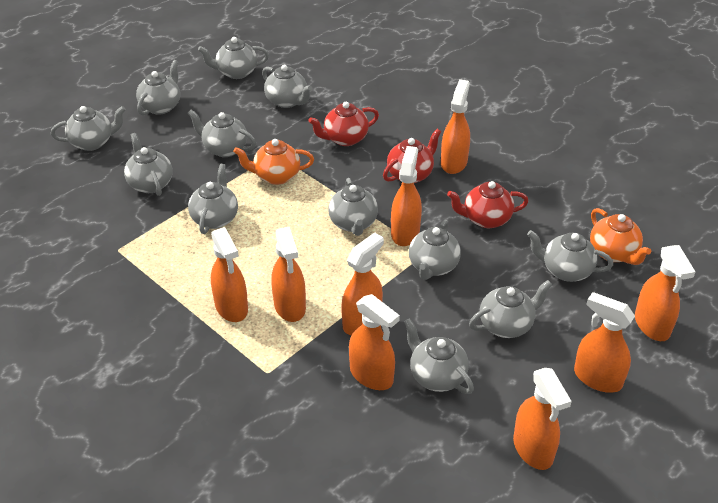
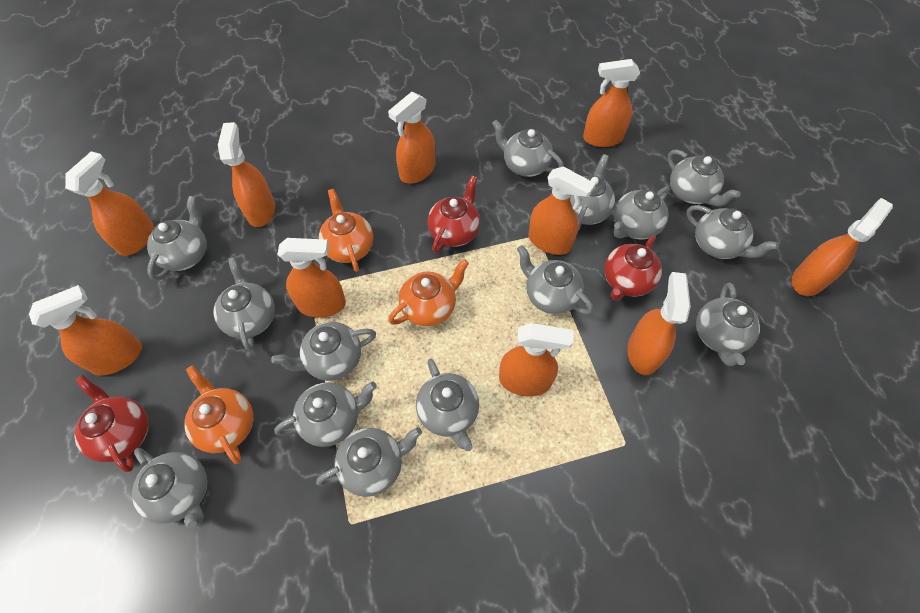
grey teapot: 12 -> 14
orange spray bottle: 9 -> 10
orange teapot: 2 -> 3

